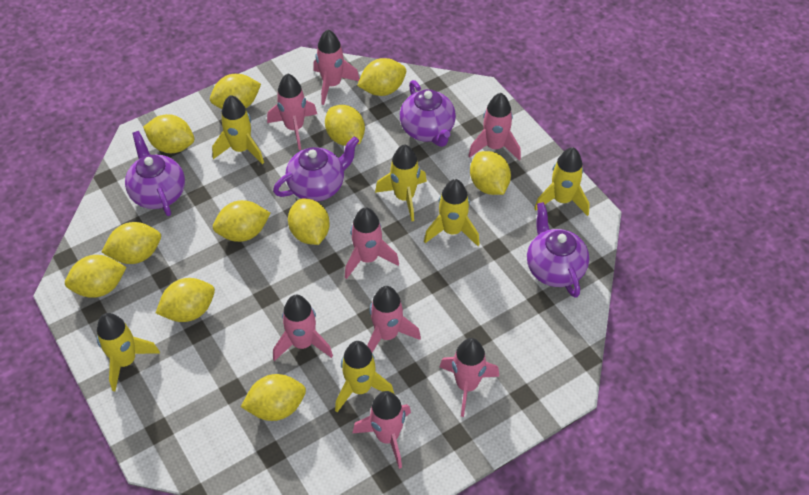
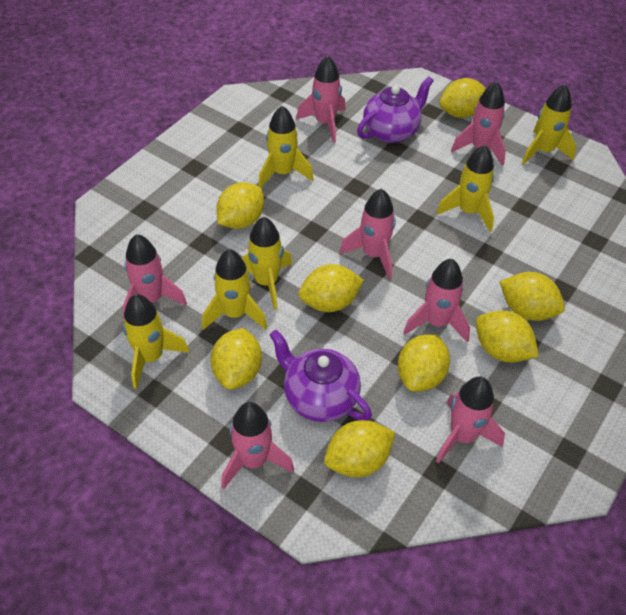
pink rocket: 8 -> 7
purple teapot: 4 -> 2
yellow lemon: 11 -> 8

